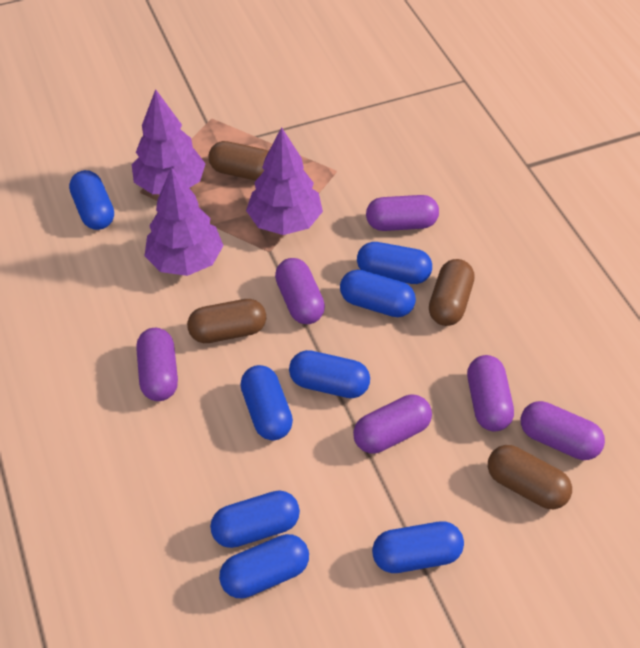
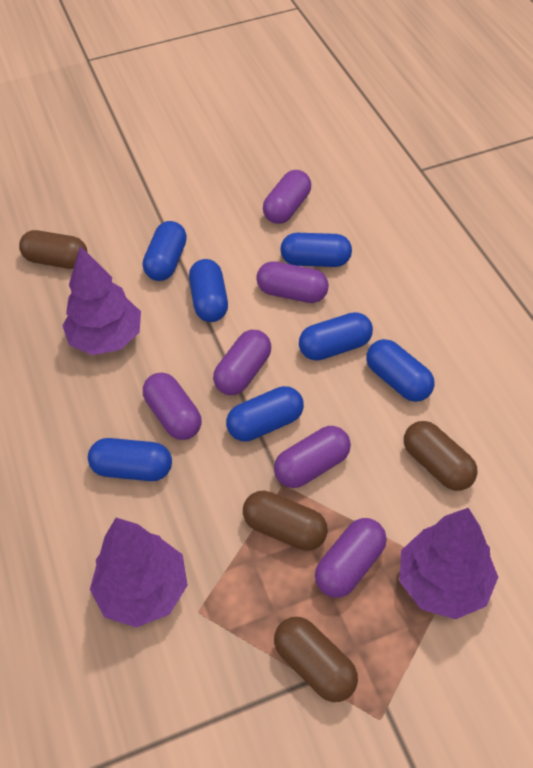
blue capsule: 8 -> 7

